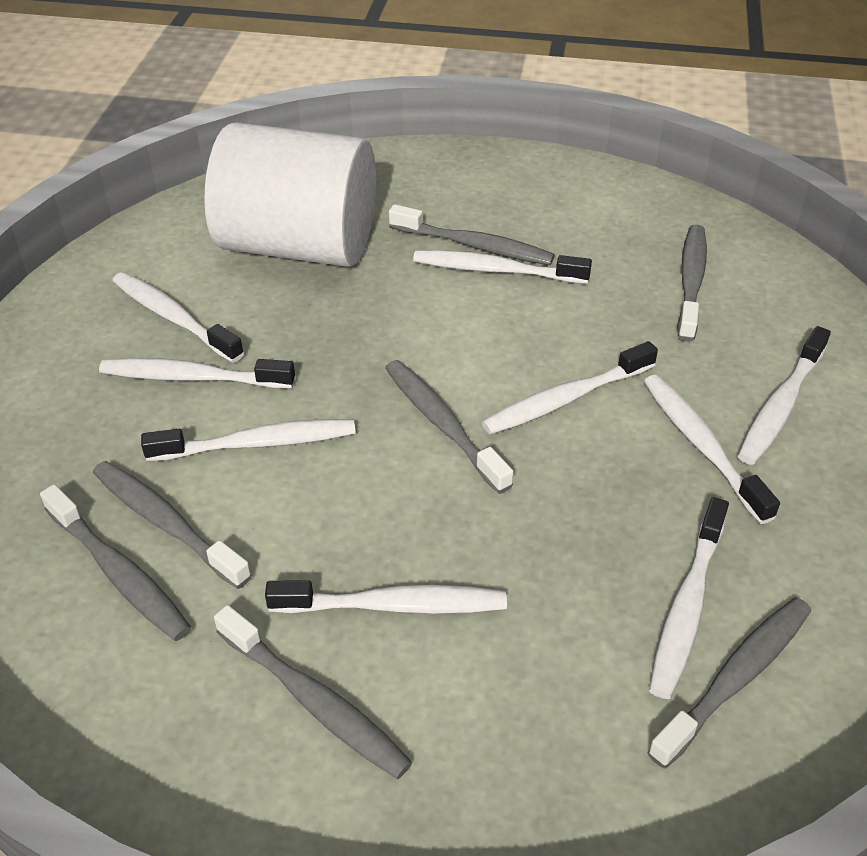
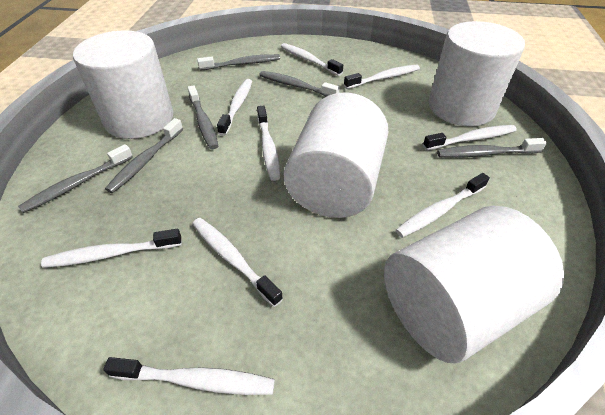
grey toothbrush: 7 -> 6
white cylinder: 1 -> 4

